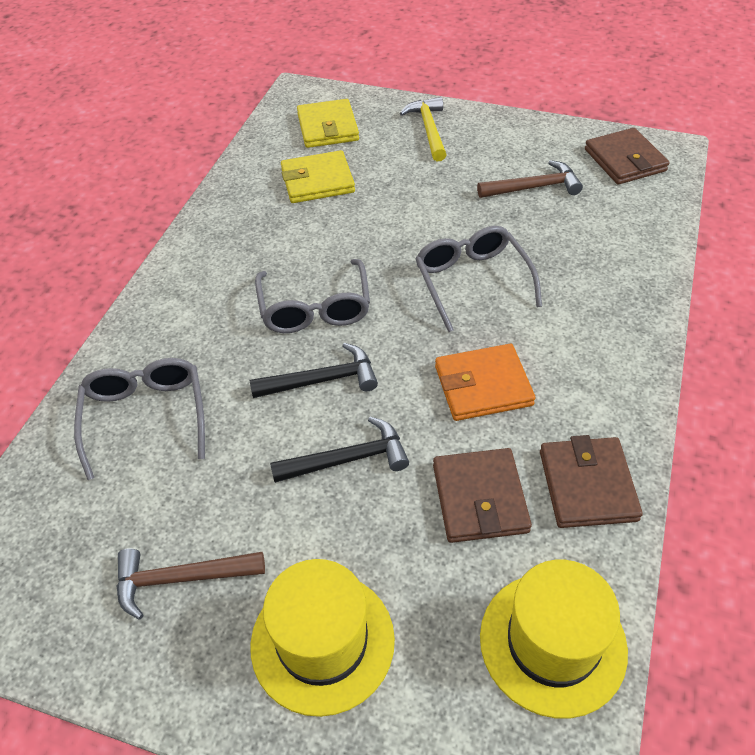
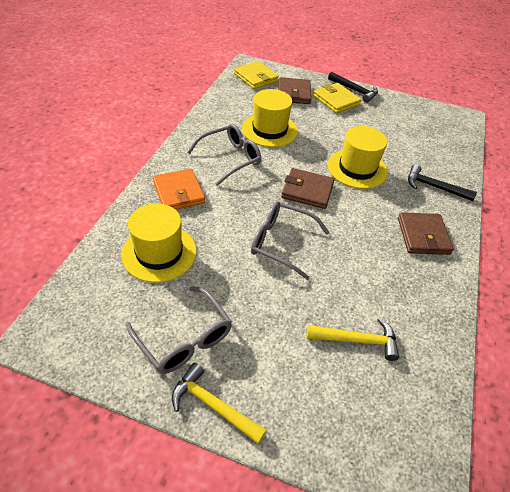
brown hammer: 2 -> 0
yellow hammer: 1 -> 2
yellow hat: 2 -> 3

